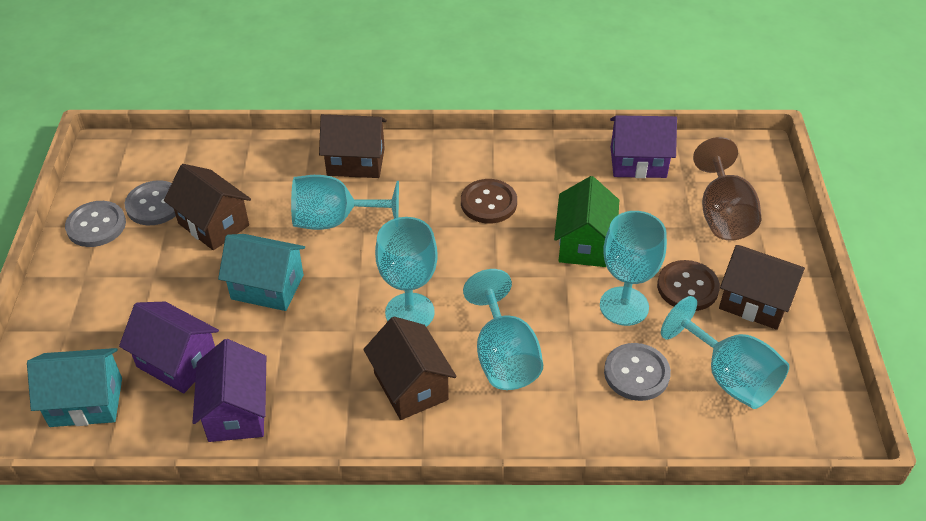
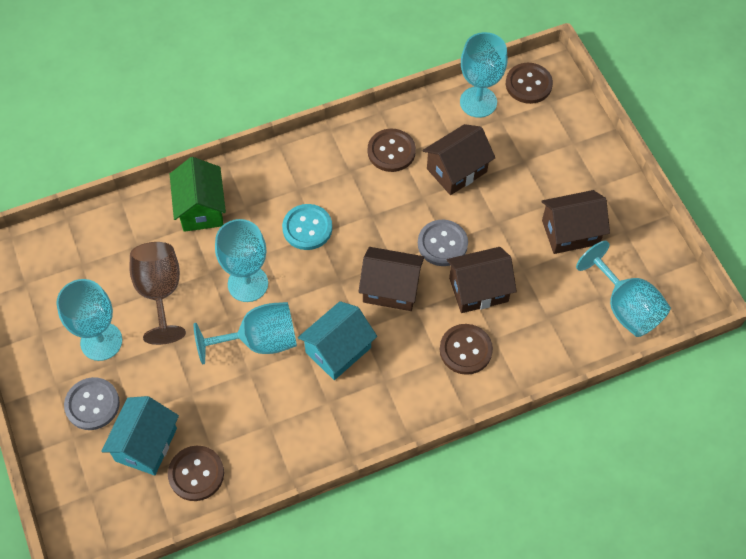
brown button: 2 -> 4
grey button: 3 -> 2
purple house: 3 -> 0
turquoise button: 0 -> 1

